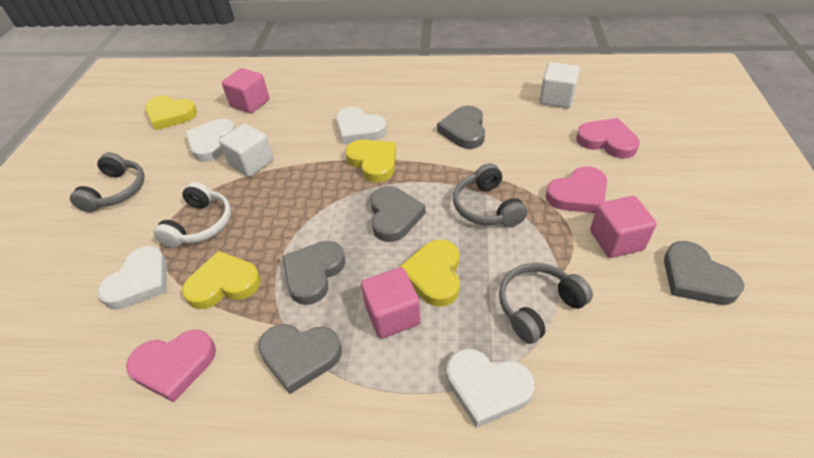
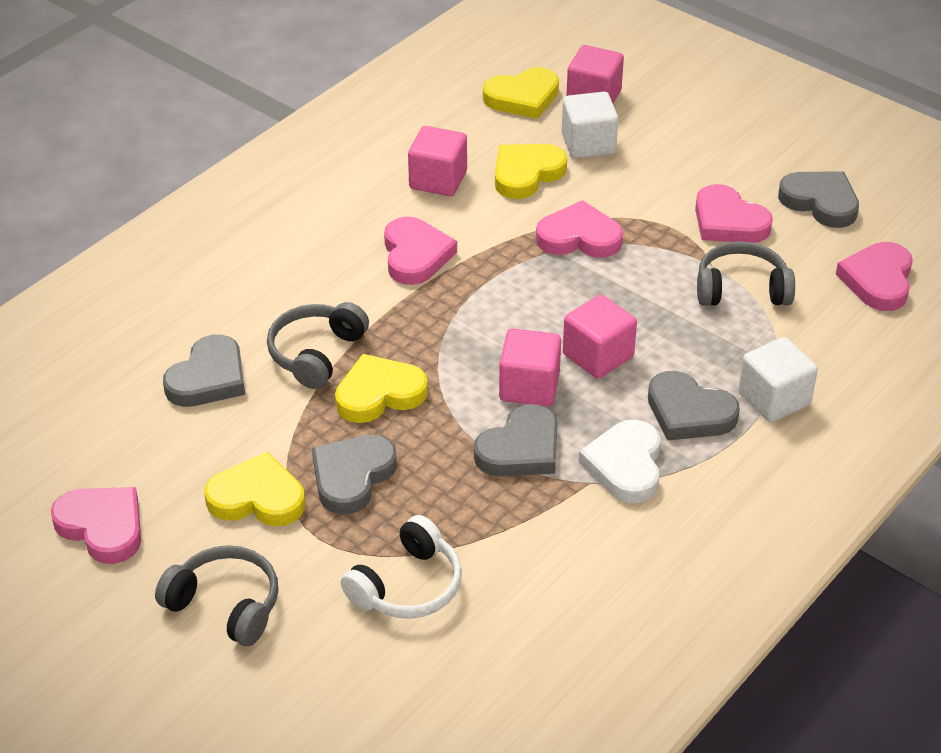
pink cube: 3 -> 4
pink heart: 3 -> 5
white heart: 4 -> 1

